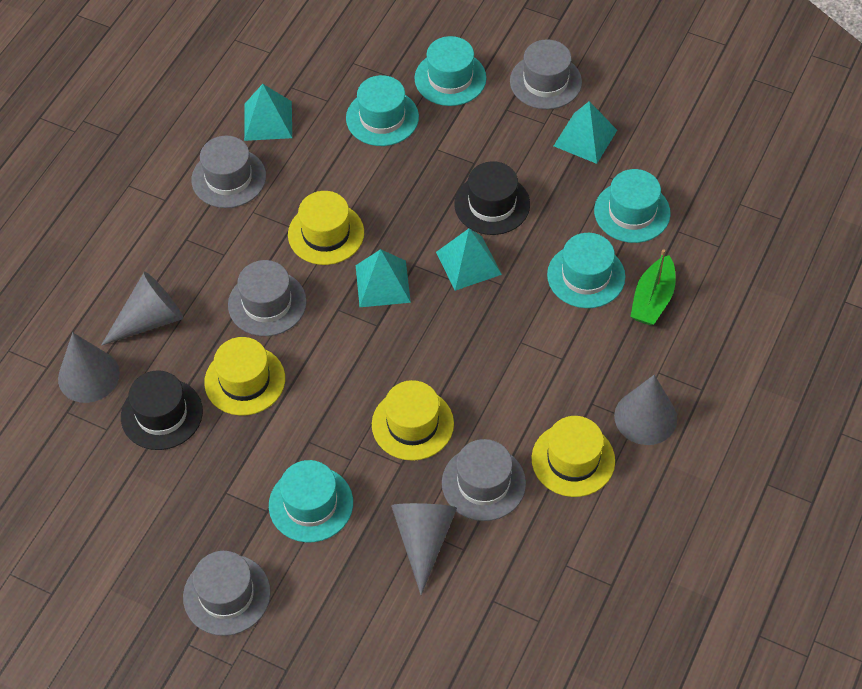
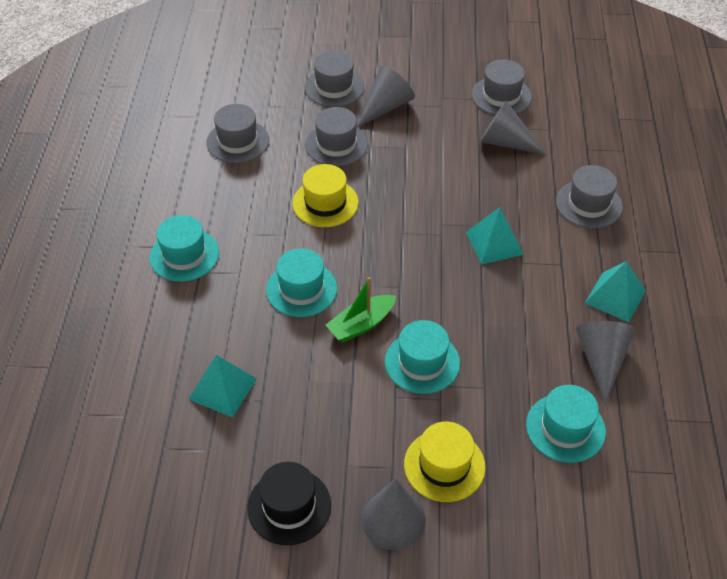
black hat: 2 -> 1
turquoise hat: 5 -> 4
turquoise pyramid: 4 -> 3
yellow hat: 4 -> 2

